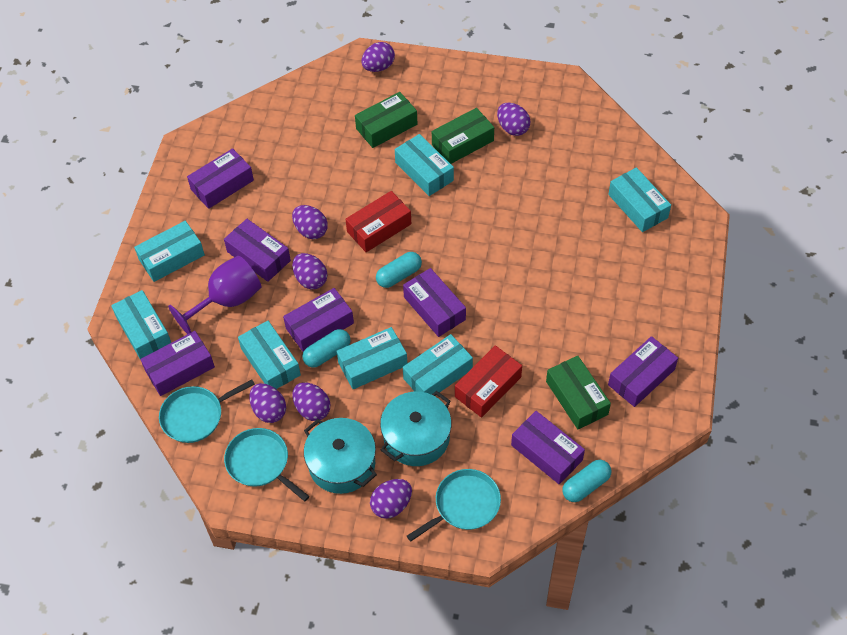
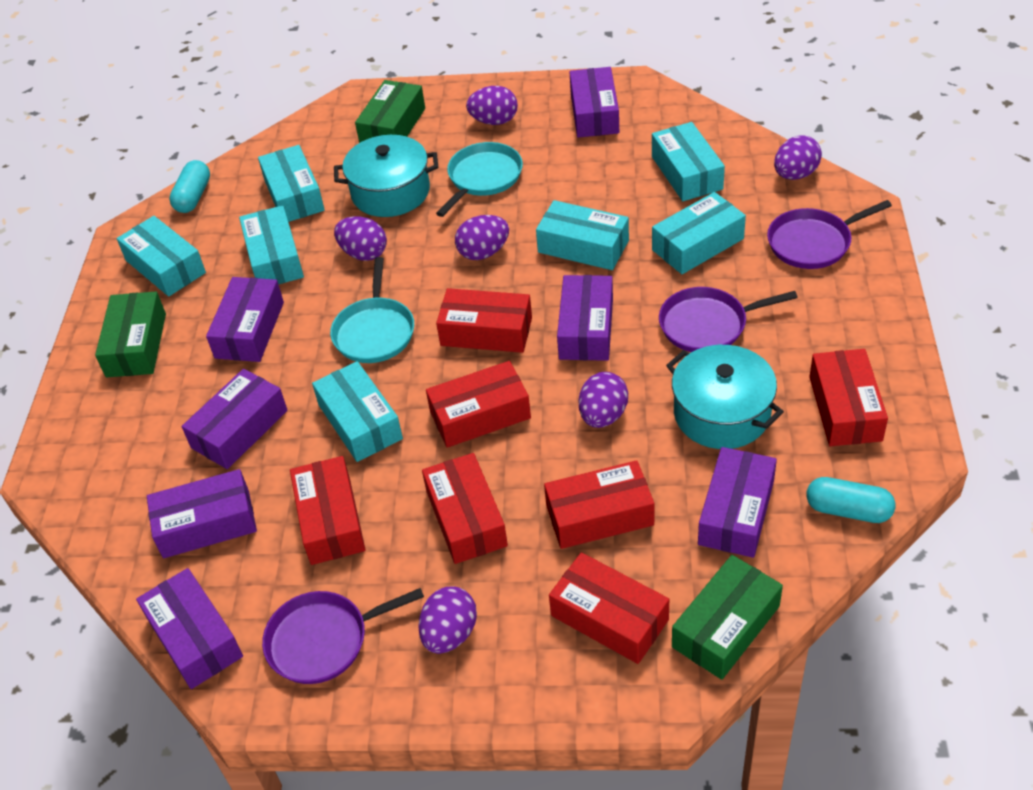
purple egg: 7 -> 6
purple goblet: 1 -> 0
purple pan: 0 -> 3
red box: 2 -> 7
turquoise capsule: 3 -> 2
turquoise pan: 3 -> 2

